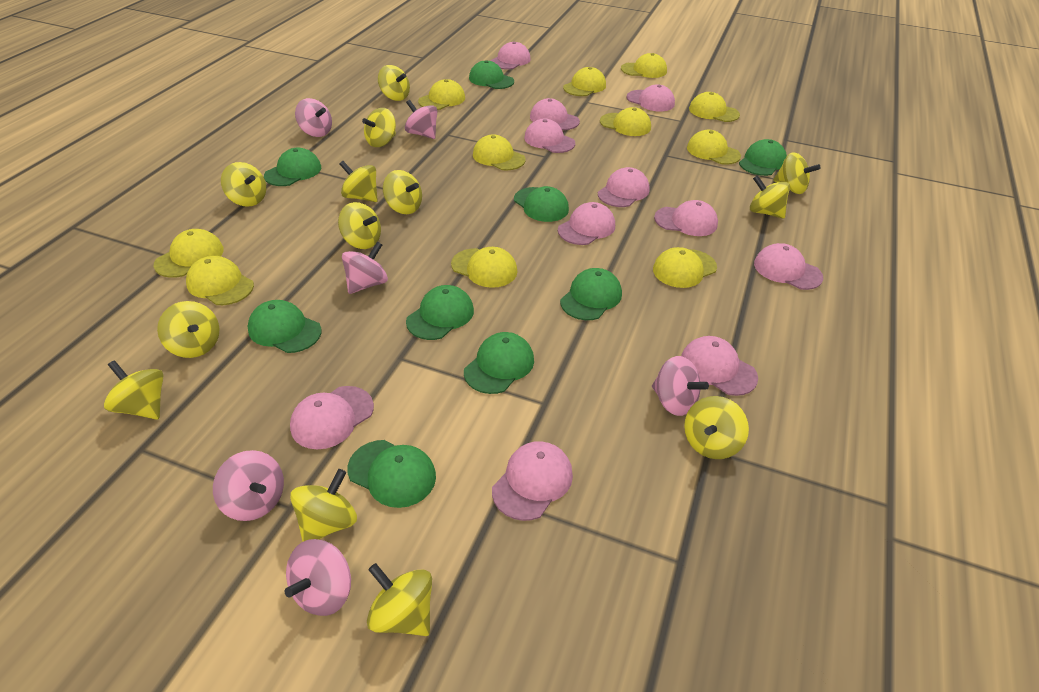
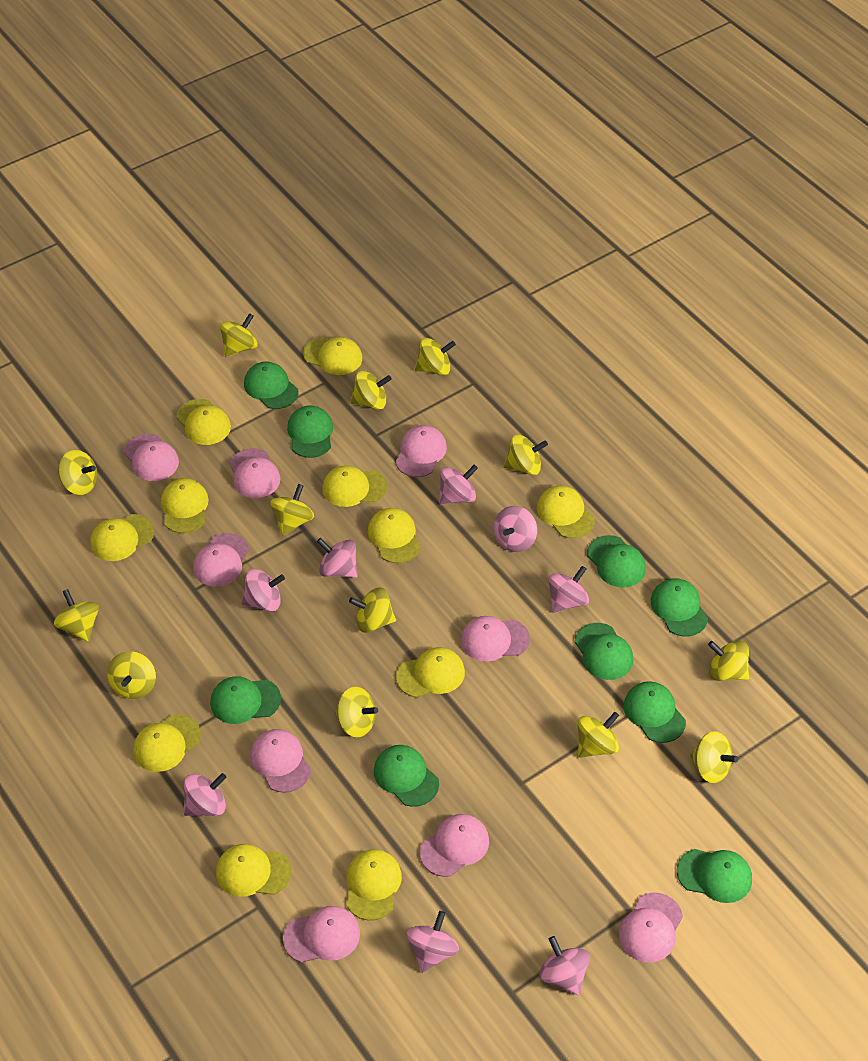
pink cap: 11 -> 9
pink spinning top: 6 -> 8

